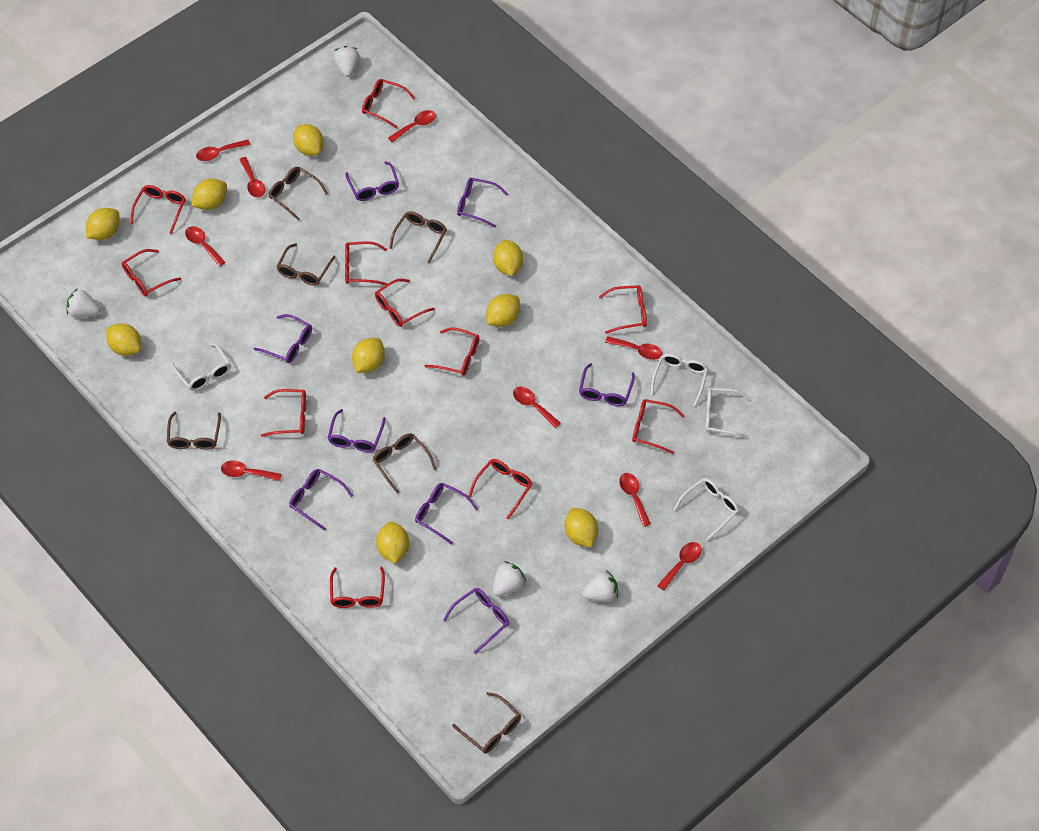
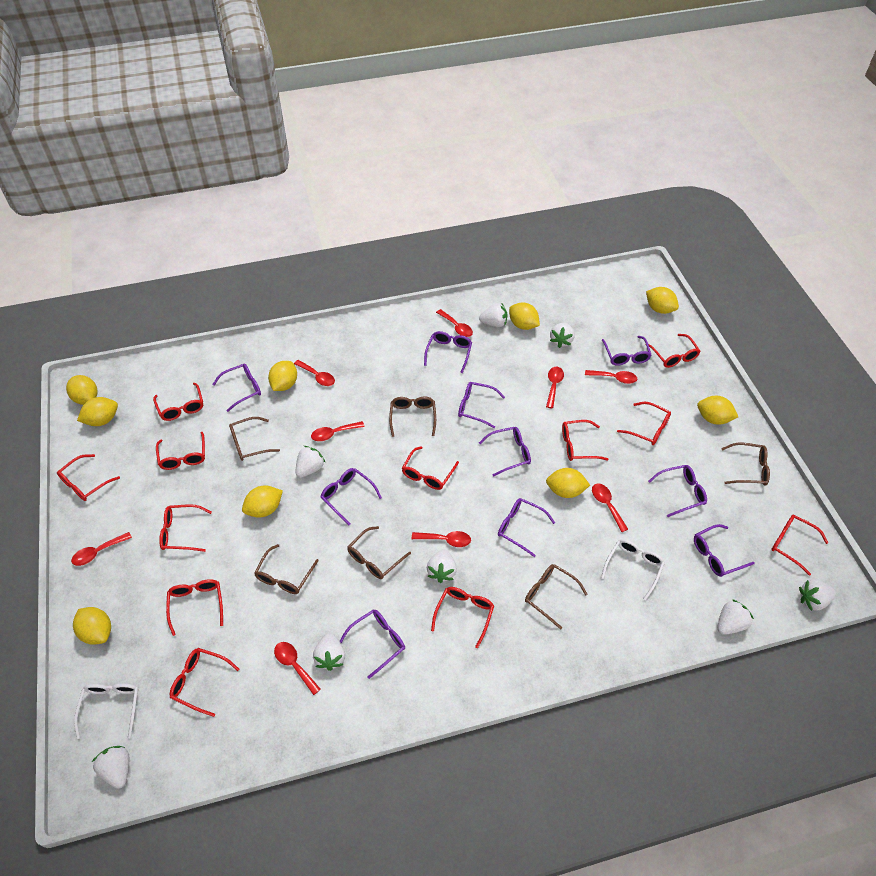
purple glasses: 8 -> 10
red glasses: 11 -> 12
white glasses: 4 -> 2
white strawberry: 4 -> 8

